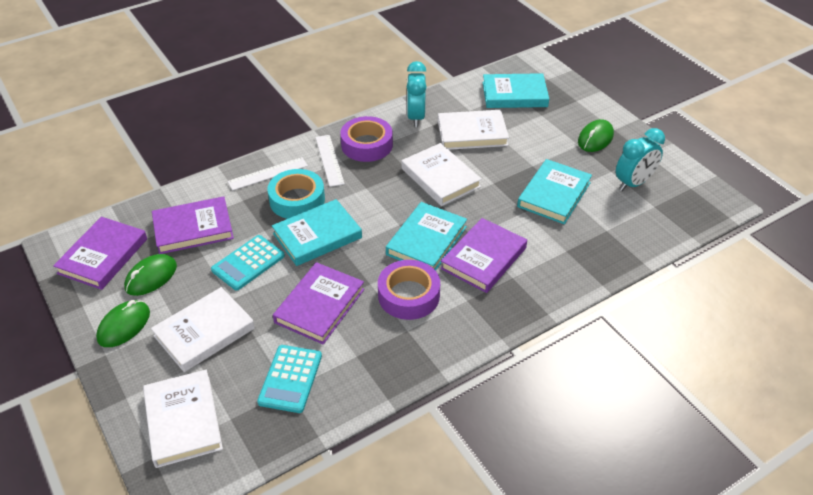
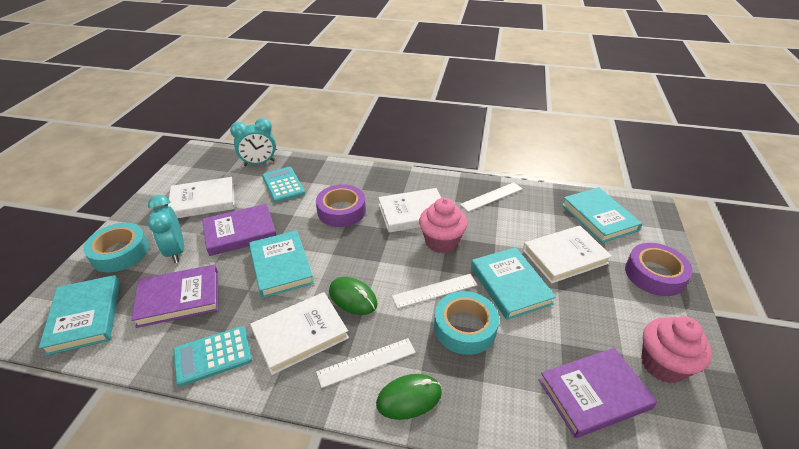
green mouse: 3 -> 2
pink cupcake: 0 -> 2
purple book: 4 -> 3
turquoise tape: 1 -> 2
white ruler: 2 -> 3

